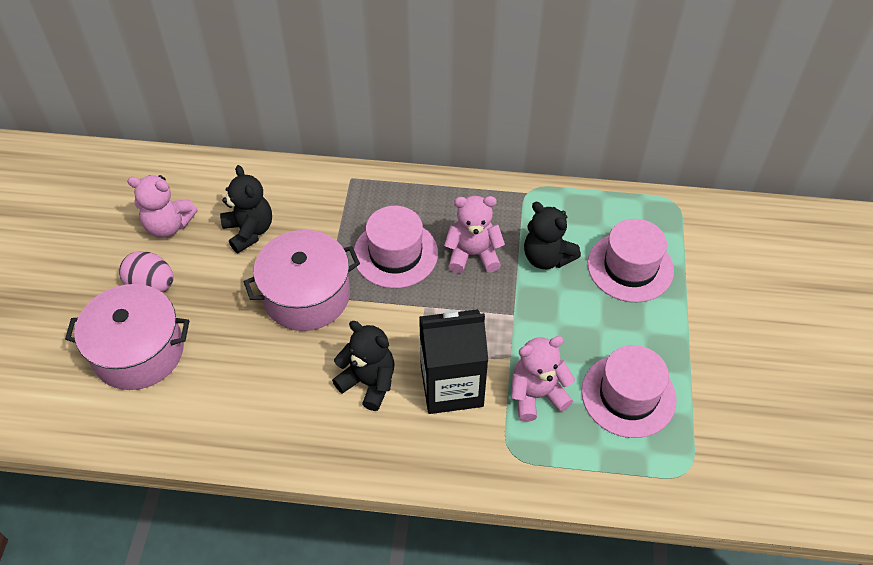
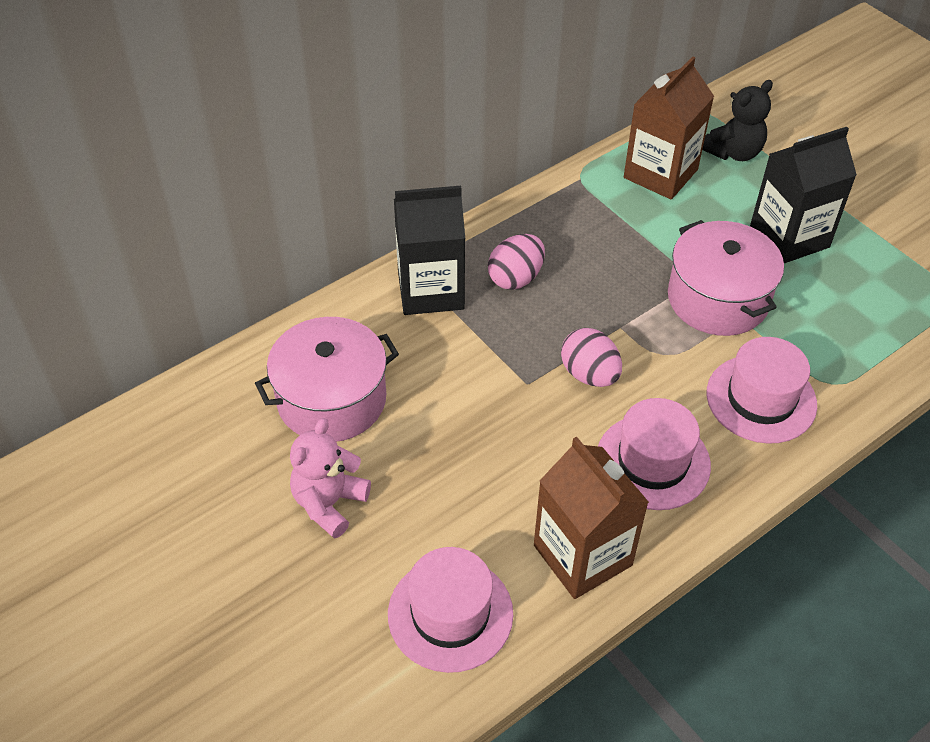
black carton: 1 -> 2
black teddy bear: 3 -> 1
brown carton: 0 -> 2
pink egg: 1 -> 2
pink teddy bear: 3 -> 1

